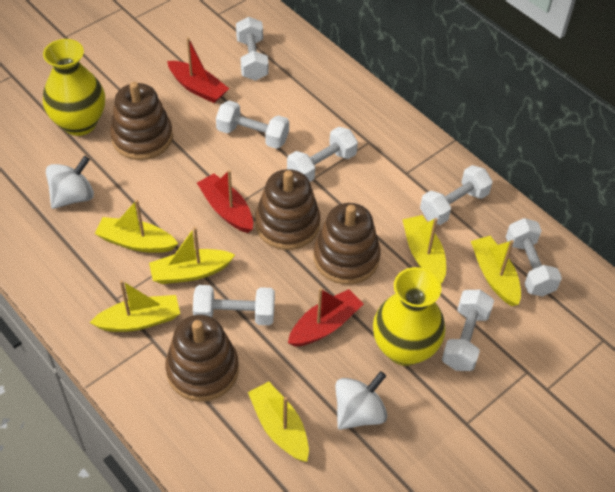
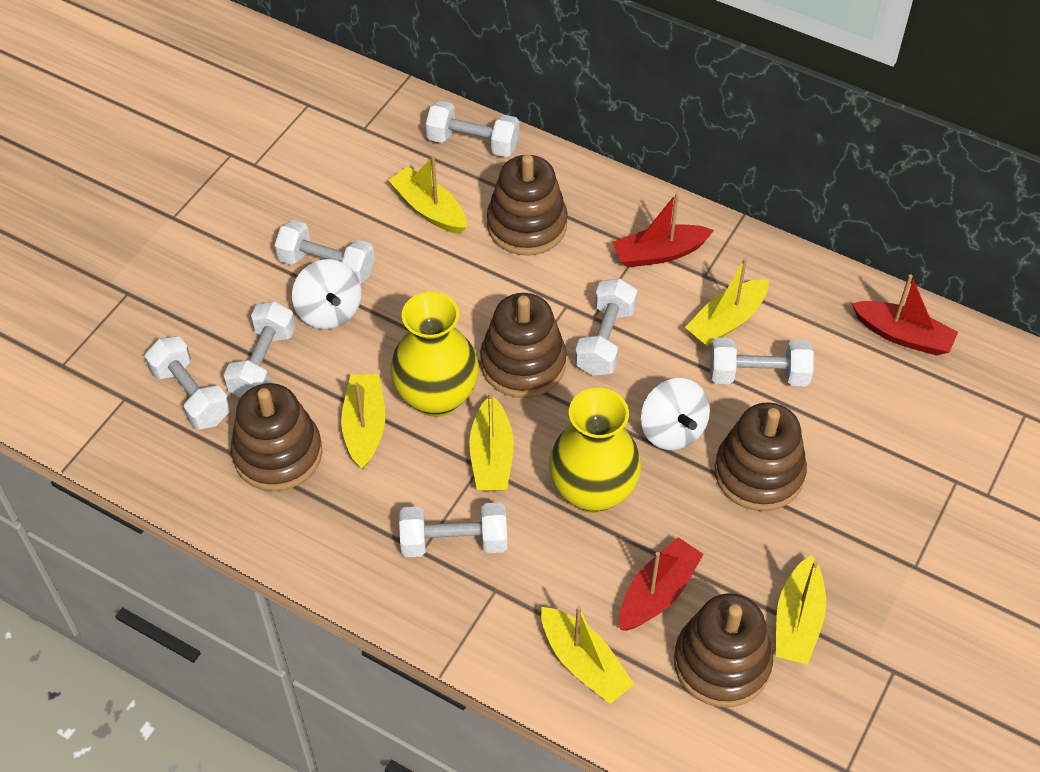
brown stacking toy: 4 -> 5

